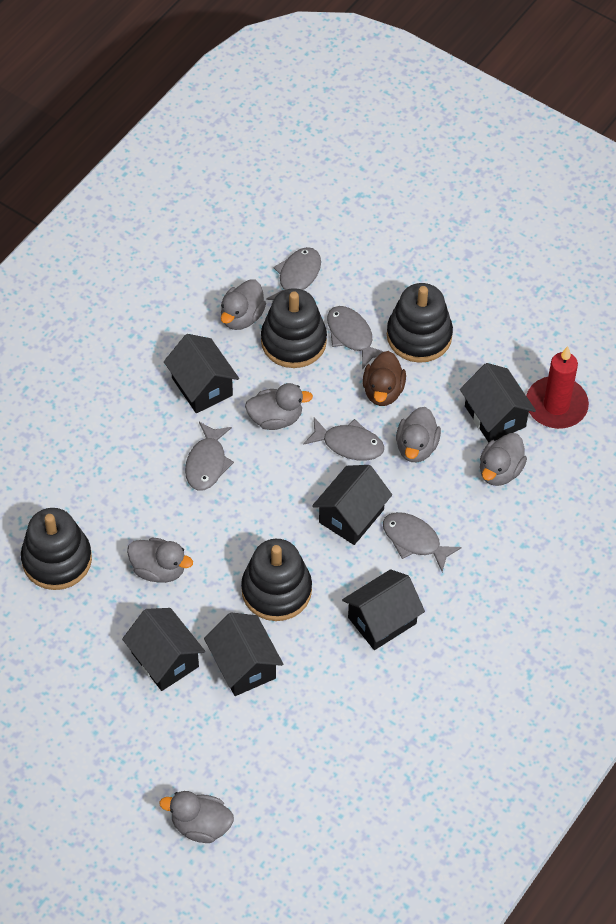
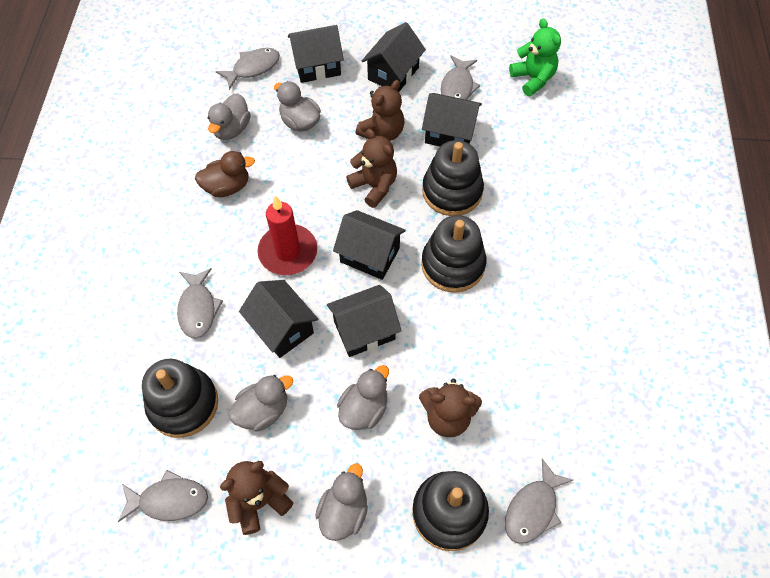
brown teddy bear: 0 -> 4
green teddy bear: 0 -> 1
grey duck: 6 -> 5

